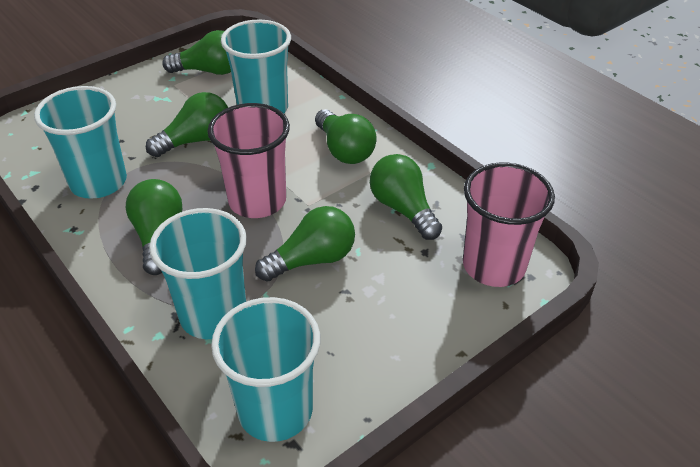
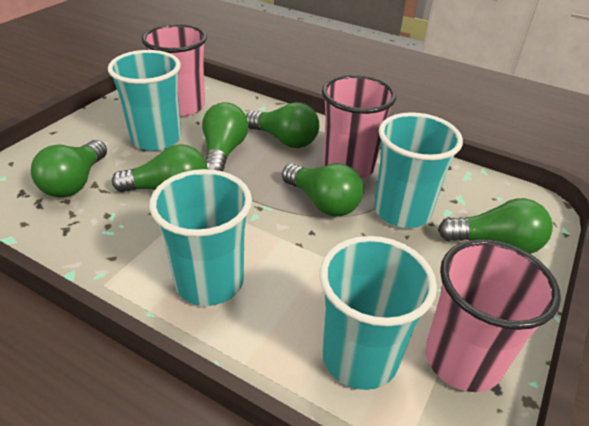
pink cup: 2 -> 3

